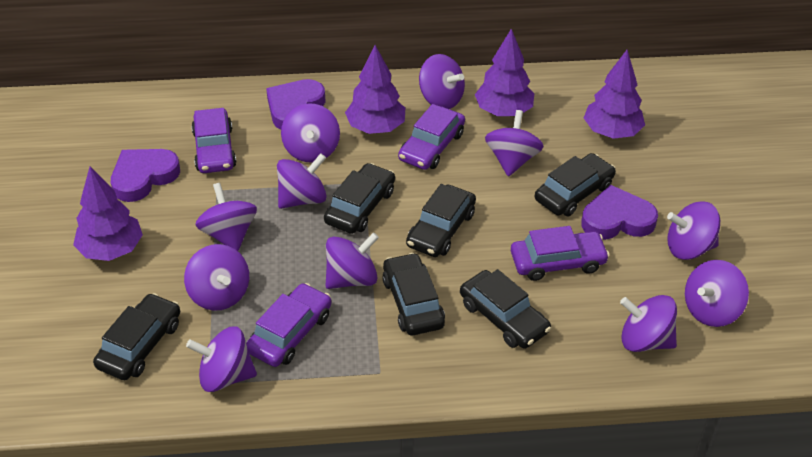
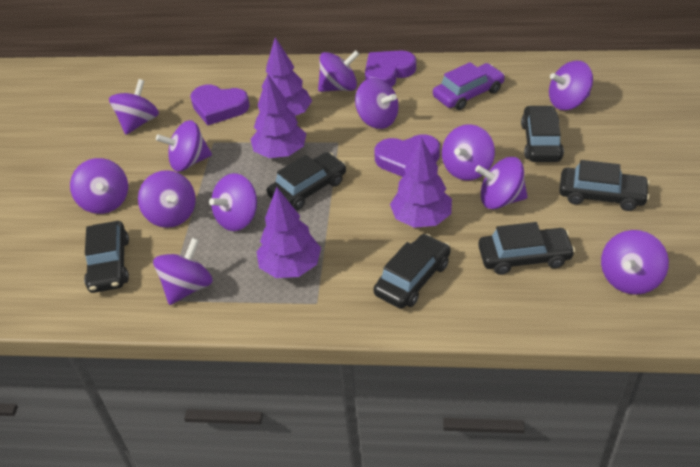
purple car: 4 -> 1
purple spinning top: 11 -> 12

